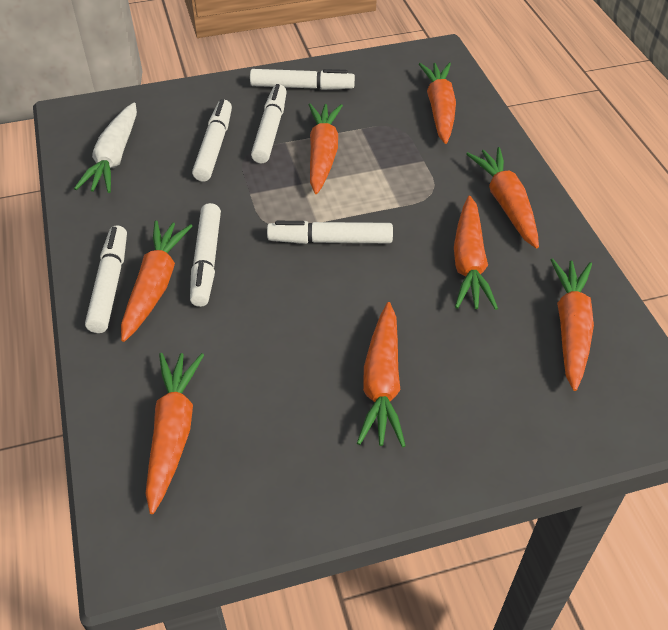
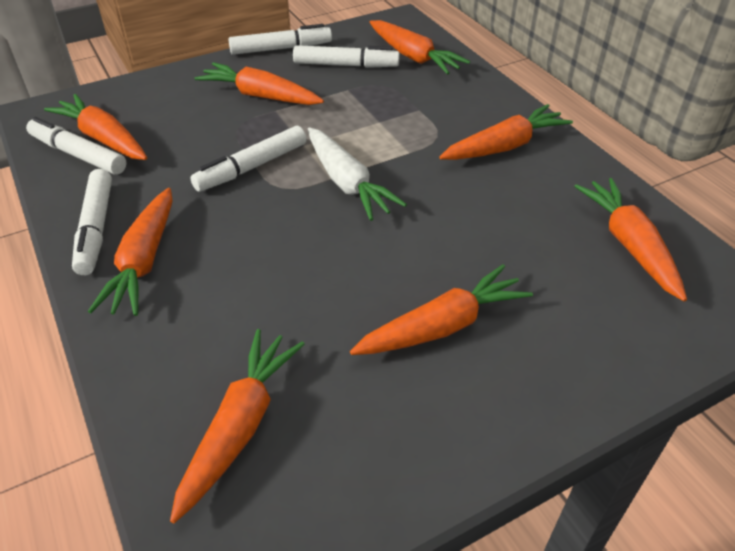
white marker: 6 -> 5

